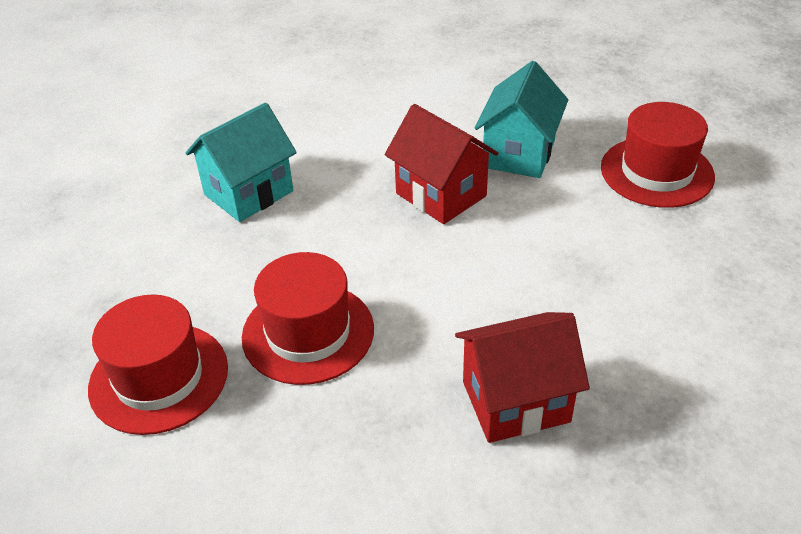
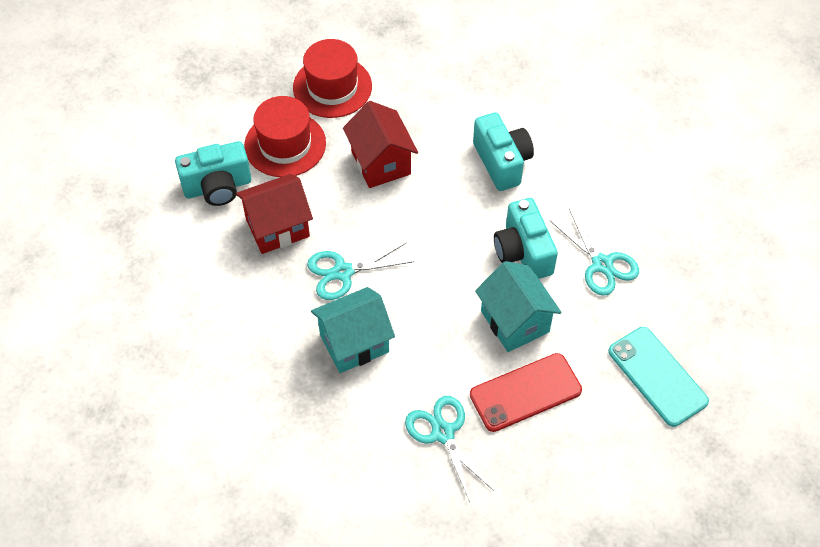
red hat: 3 -> 2
red phone: 0 -> 1
turquoise camera: 0 -> 3
turquoise phone: 0 -> 1
turquoise scissors: 0 -> 3

